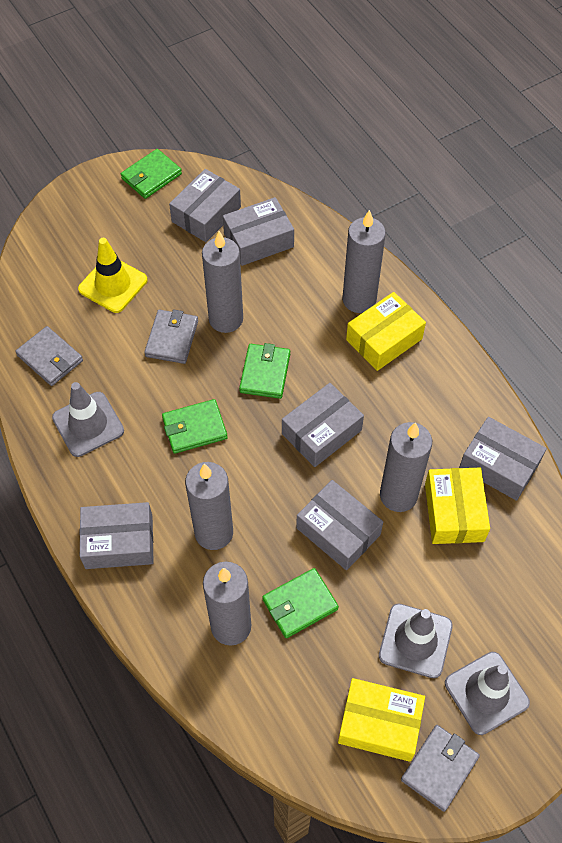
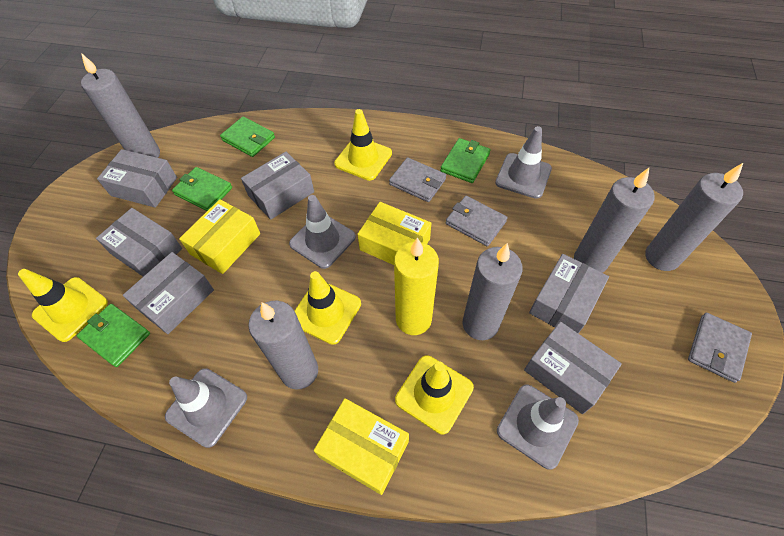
grey traffic cone: 3 -> 4
yellow candle: 0 -> 1
yellow traffic cone: 1 -> 4

